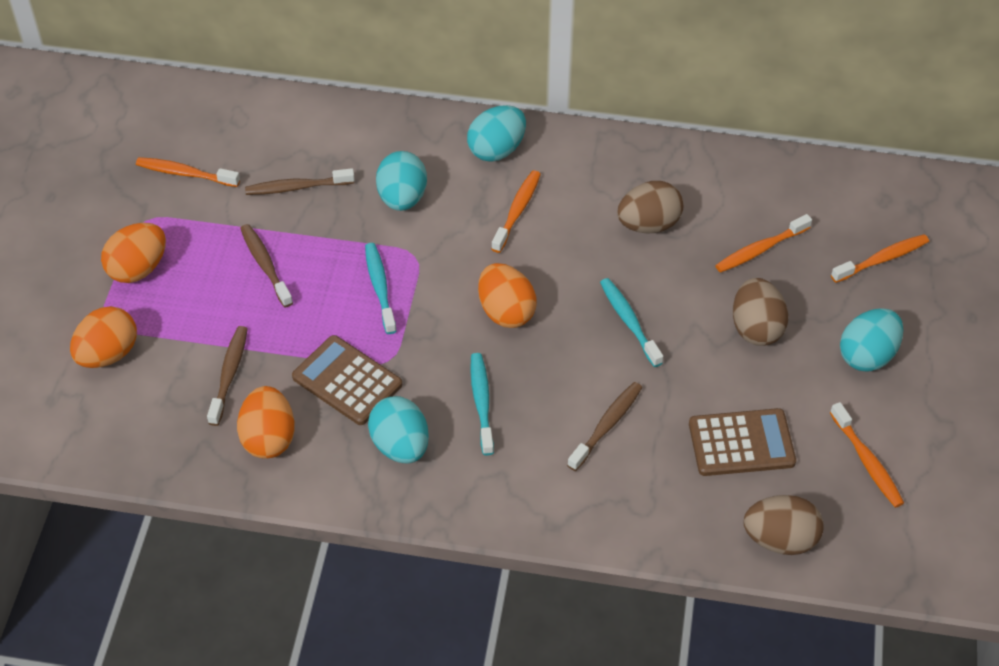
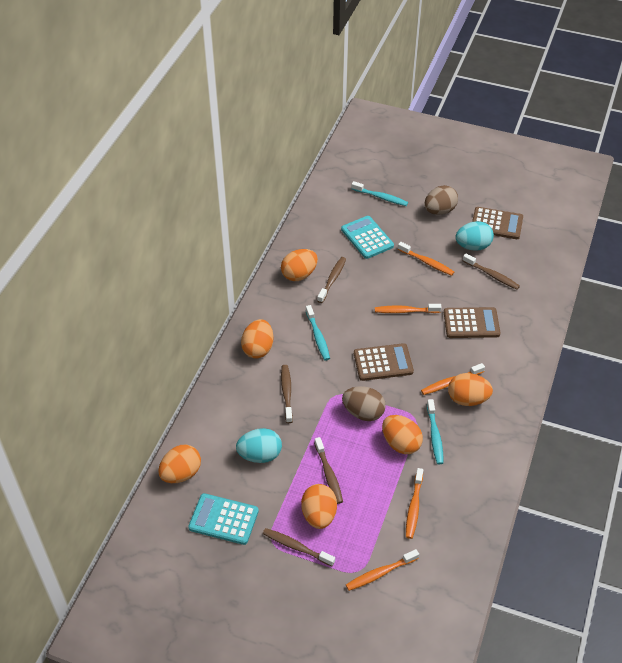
brown calculator: 2 -> 3
brown egg: 3 -> 2
brown toothbrush: 4 -> 5
orange egg: 4 -> 6
turquoise calculator: 0 -> 2
turquoise egg: 4 -> 2

